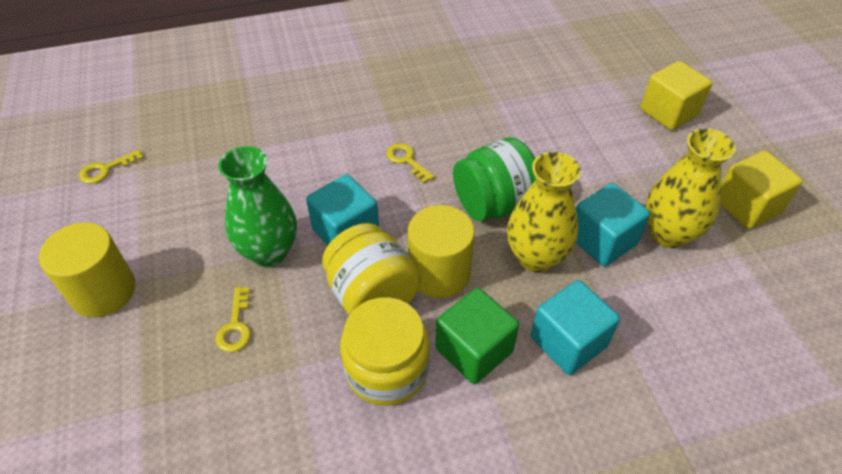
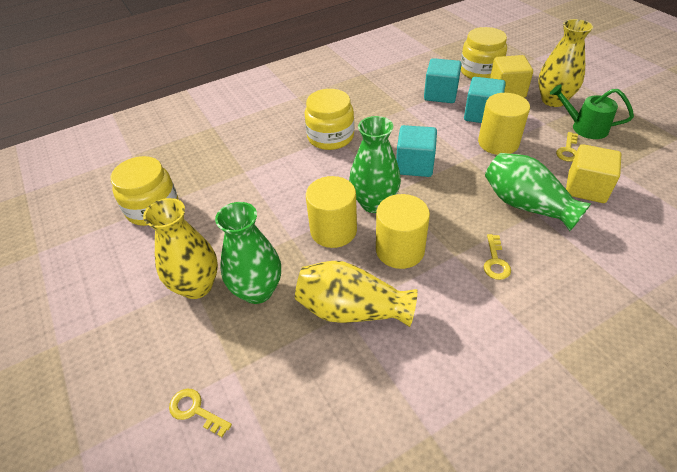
green cube: 1 -> 0
green jar: 1 -> 0
green vase: 1 -> 3
green watering can: 0 -> 1
yellow cylinder: 2 -> 3
yellow jar: 2 -> 3
yellow vase: 2 -> 3

